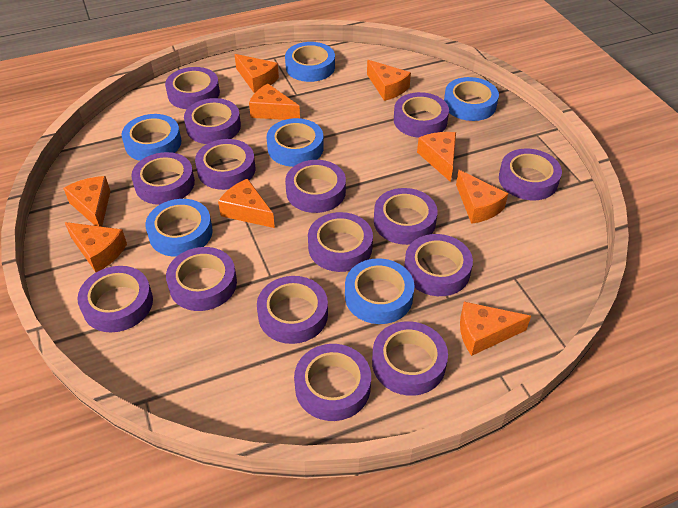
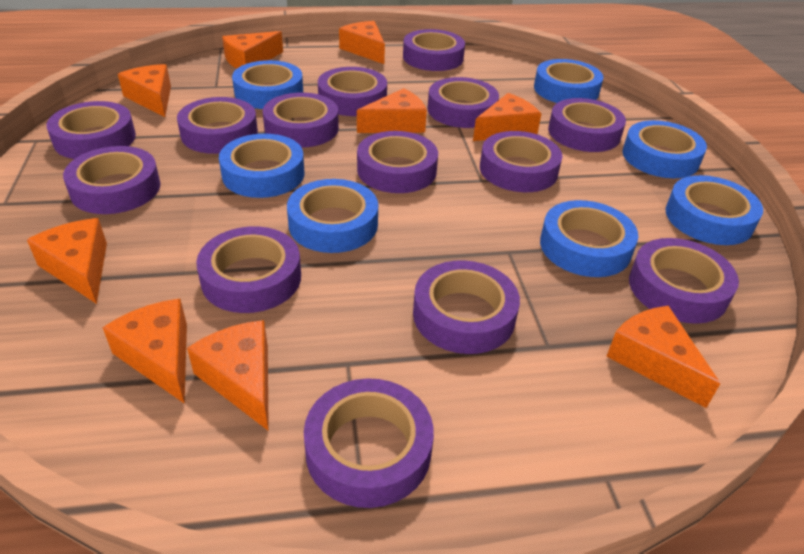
blue tape: 6 -> 7
purple tape: 15 -> 14

